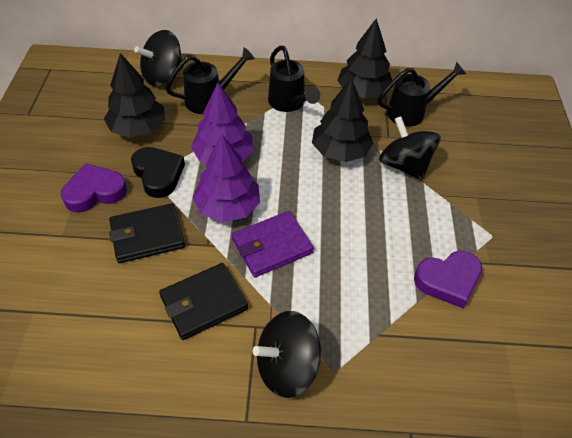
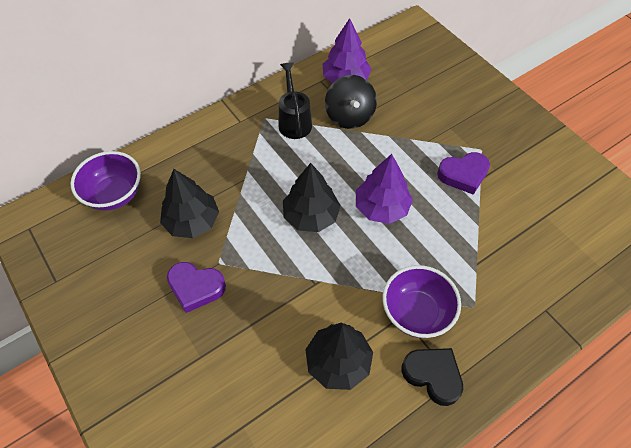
black spinning top: 3 -> 1
black wallet: 2 -> 0
black watering can: 3 -> 1
purple bowl: 0 -> 2
purple wallet: 1 -> 0

